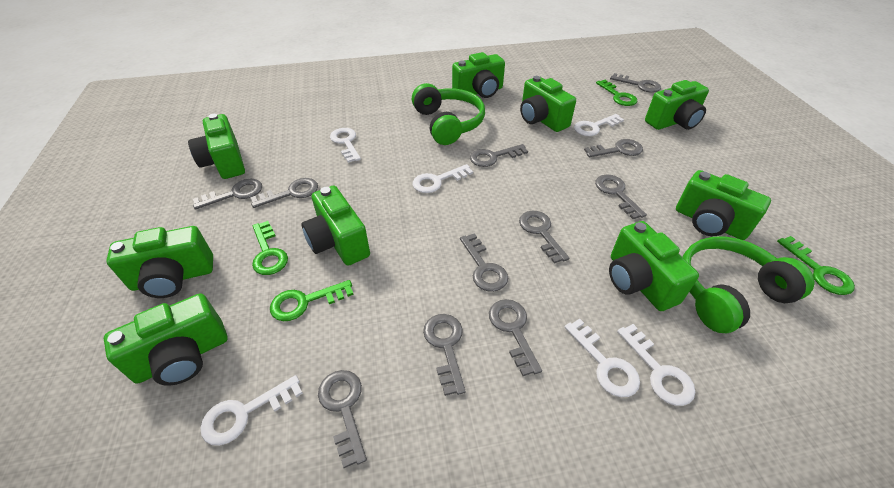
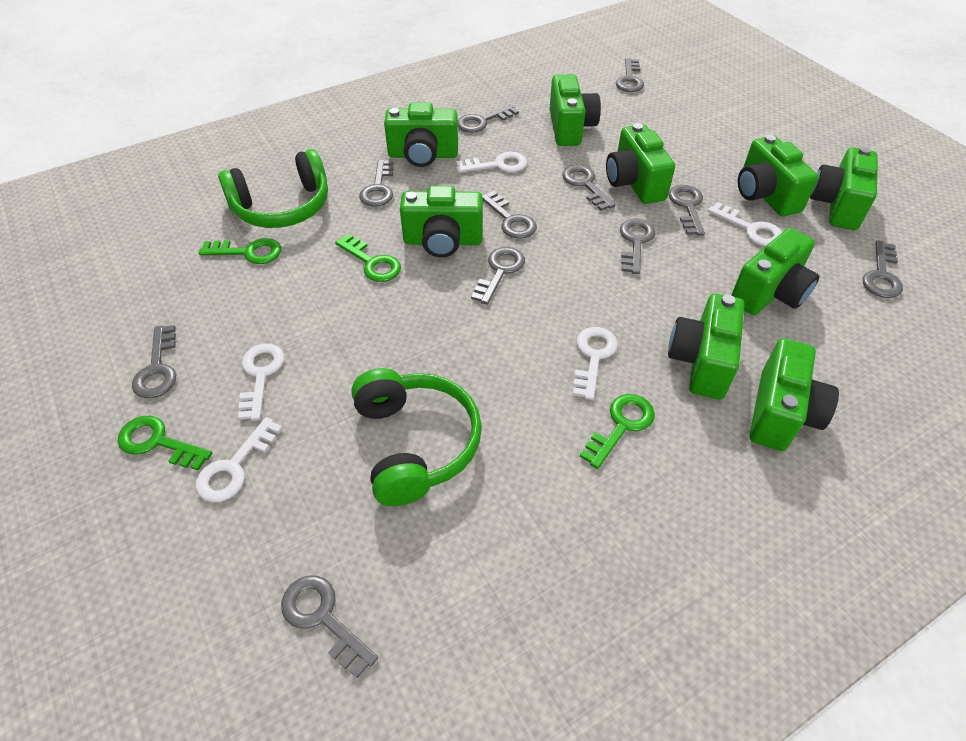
white key: 6 -> 5

